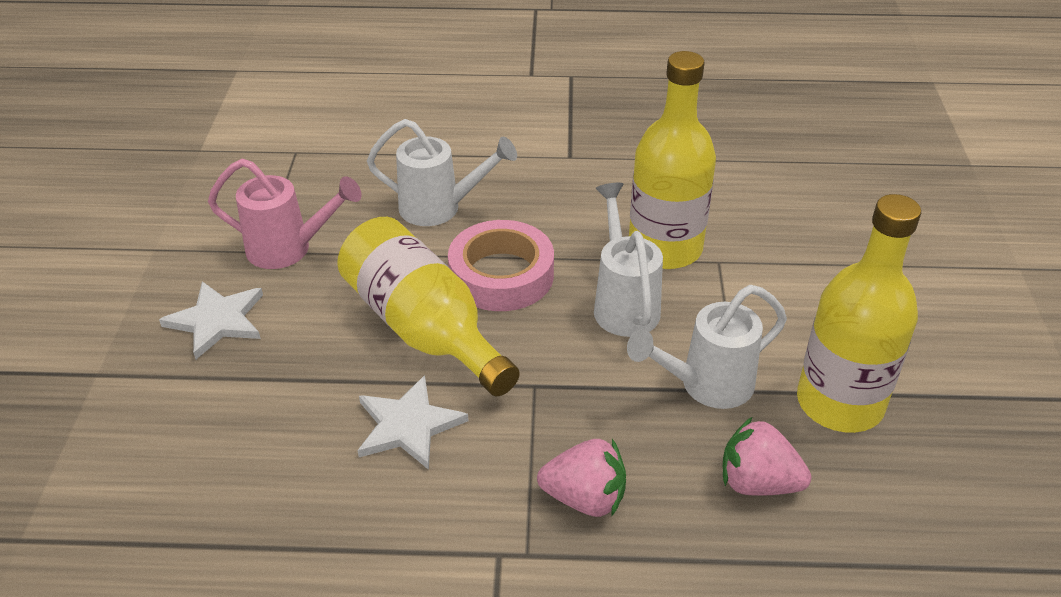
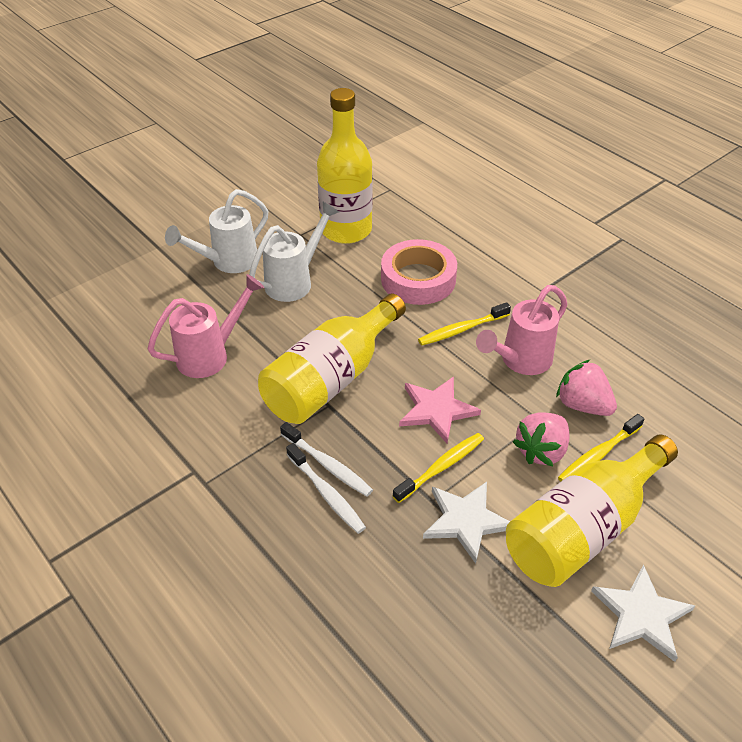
pink star: 0 -> 1
pink watering can: 1 -> 2
white toothbrush: 0 -> 2
white watering can: 3 -> 2
yellow toothbrush: 0 -> 3

